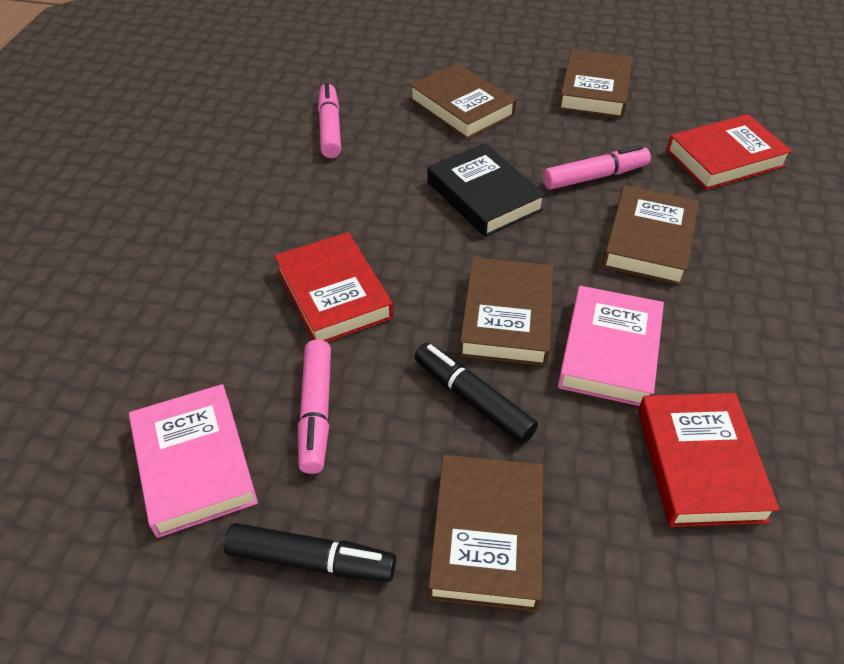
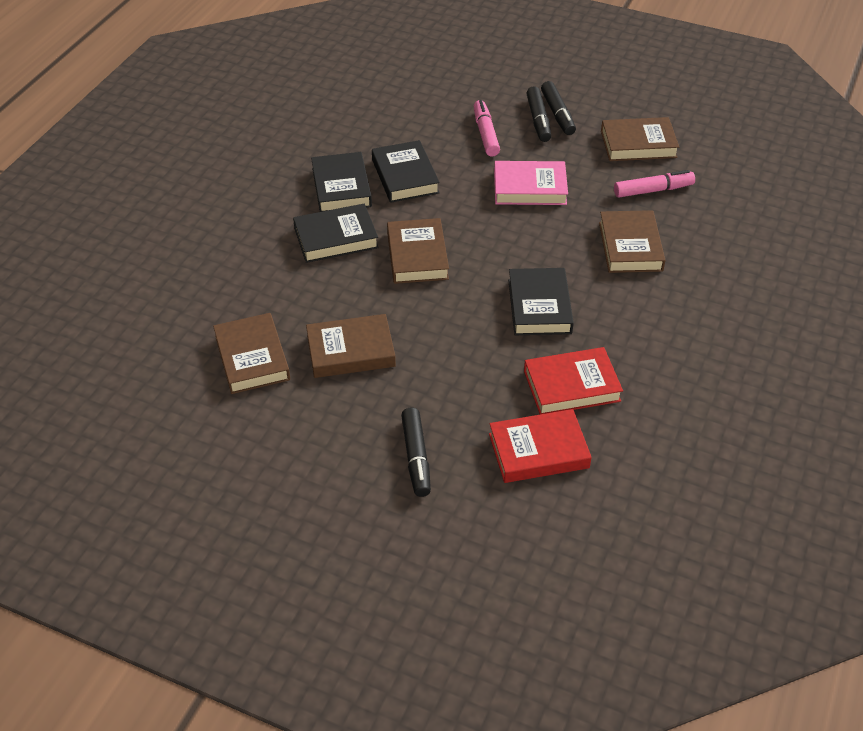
black book: 1 -> 4
black marker: 2 -> 3
pink book: 2 -> 1
pink marker: 3 -> 2
red book: 3 -> 2

